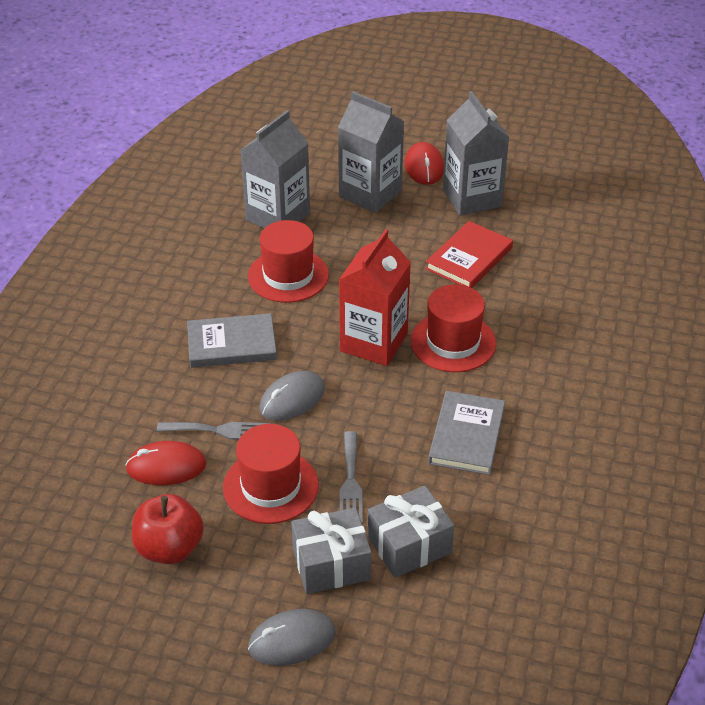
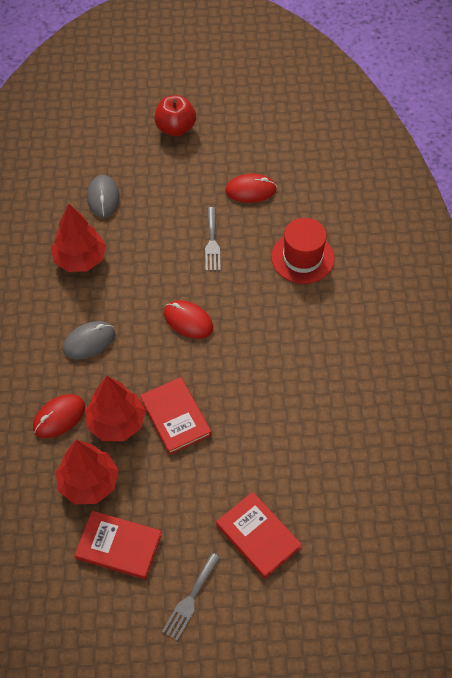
grey book: 2 -> 0
grey carton: 3 -> 0
grey gift: 2 -> 0
red book: 1 -> 3
red carton: 1 -> 0
red hat: 3 -> 1
red mouse: 2 -> 3
red tree: 0 -> 3

